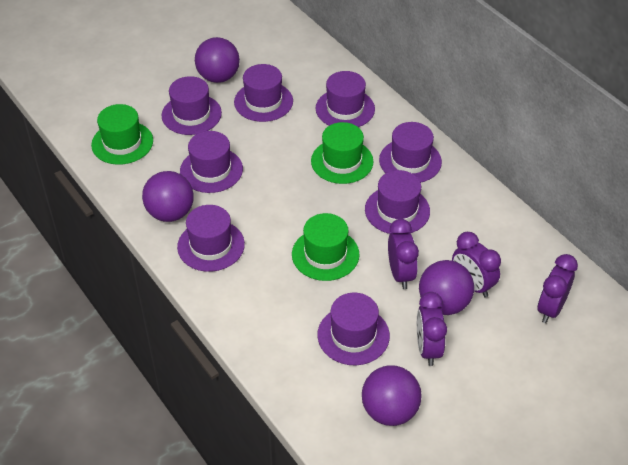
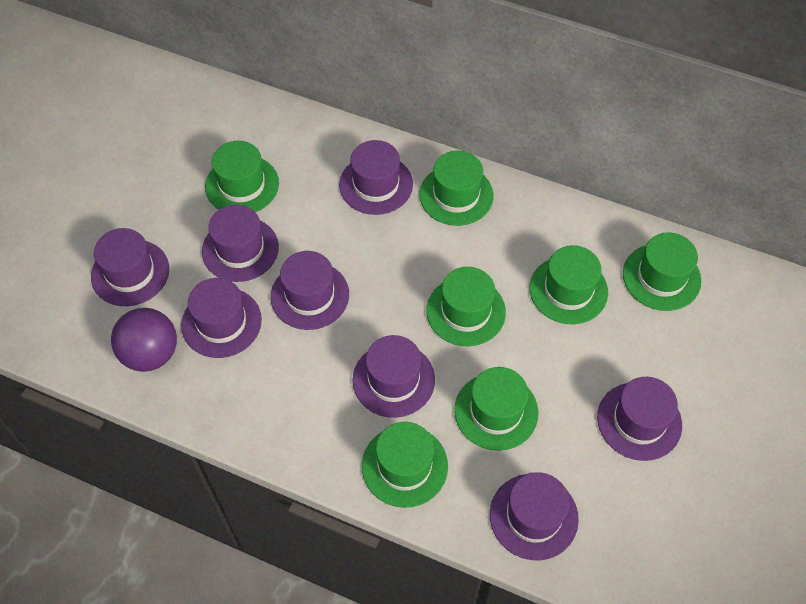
green hat: 3 -> 7
purple ball: 4 -> 1
purple clock: 4 -> 0

